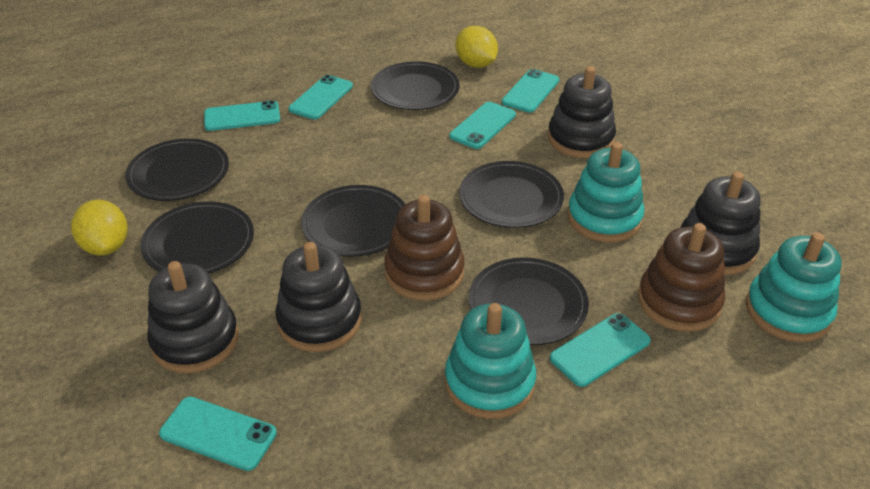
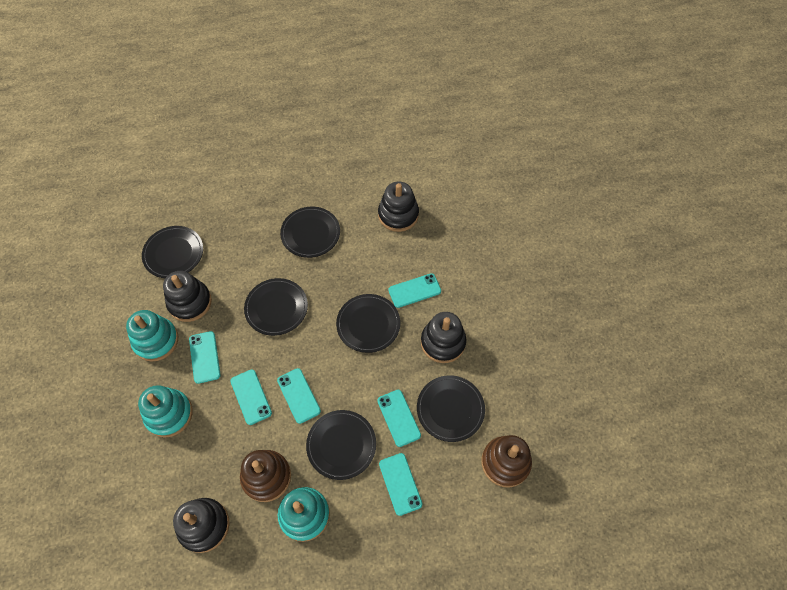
yellow lemon: 2 -> 0

